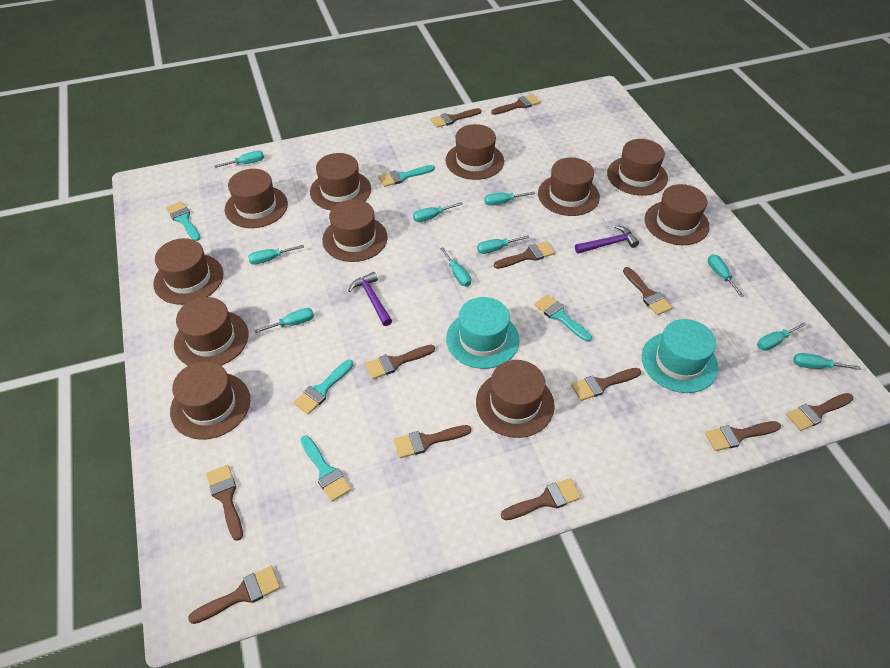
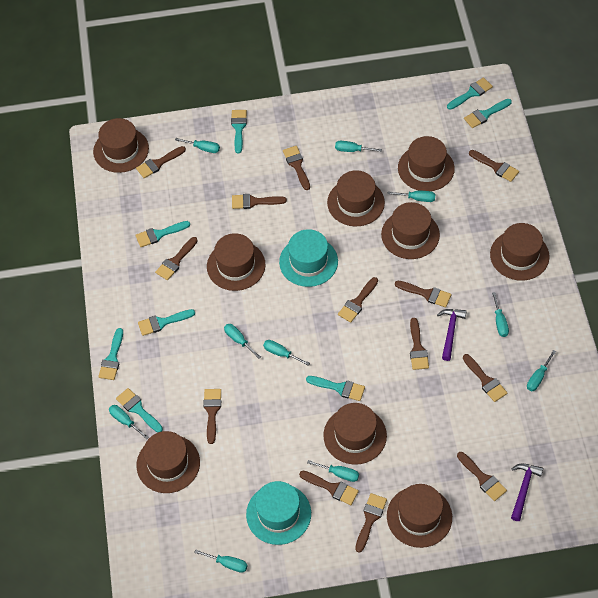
brown brush: 12 -> 13
brown hat: 11 -> 9
turquoise brush: 5 -> 8

